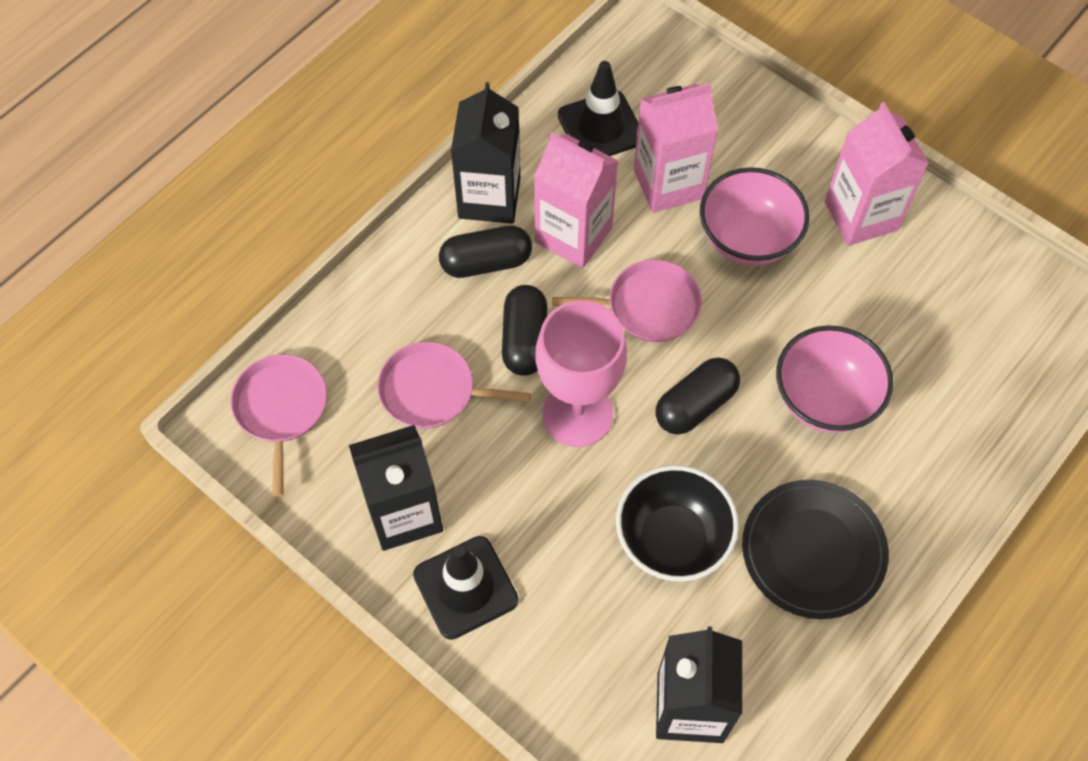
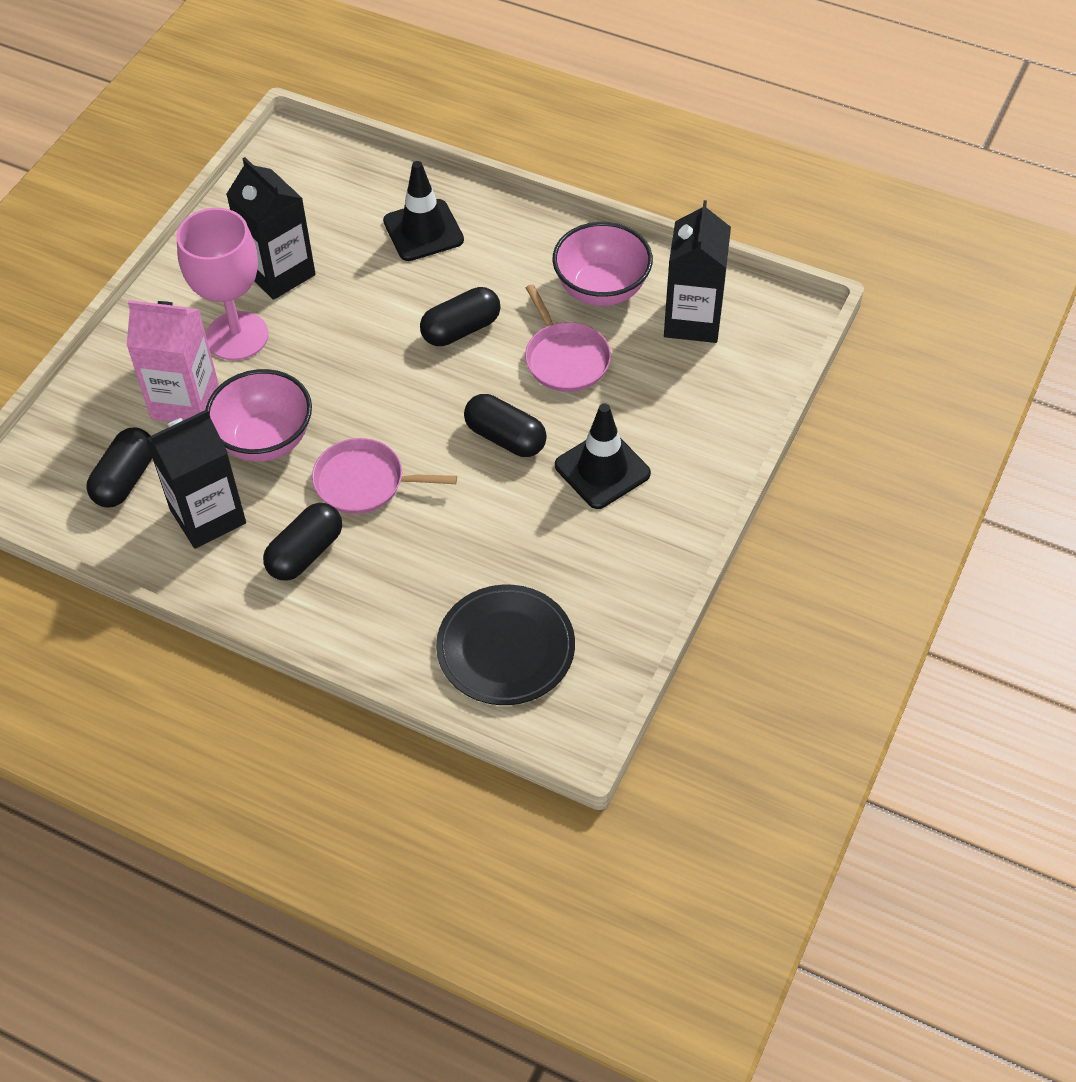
black bowl: 1 -> 0
black capsule: 3 -> 4
pink carton: 3 -> 1
pink pan: 3 -> 2

